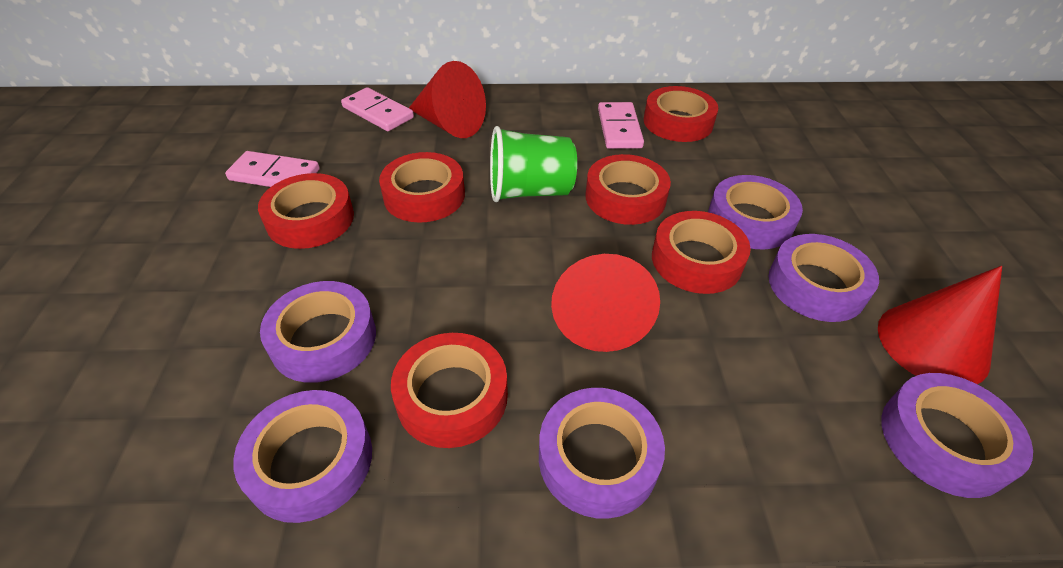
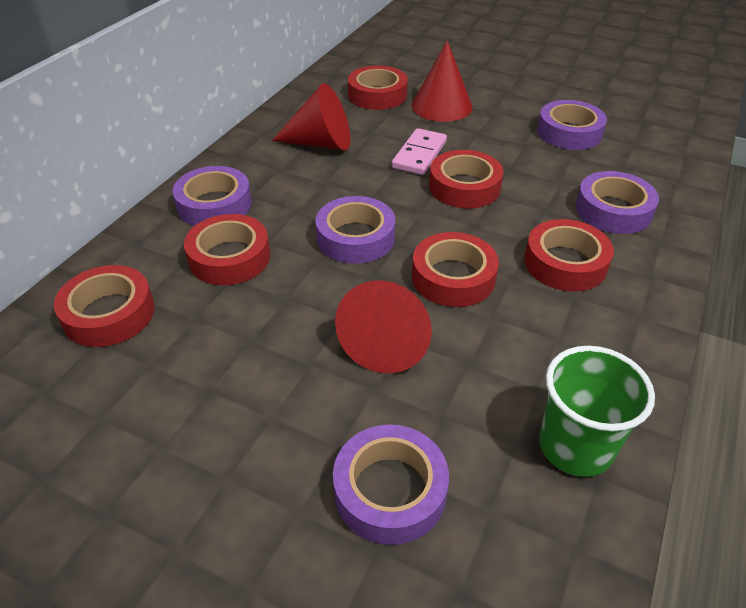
pink domino: 3 -> 1
purple tape: 6 -> 5

